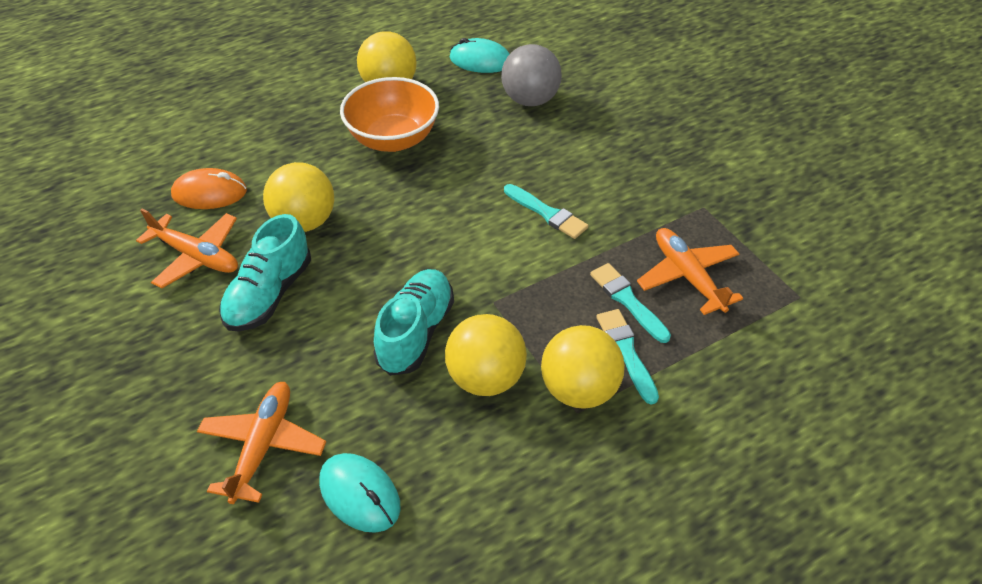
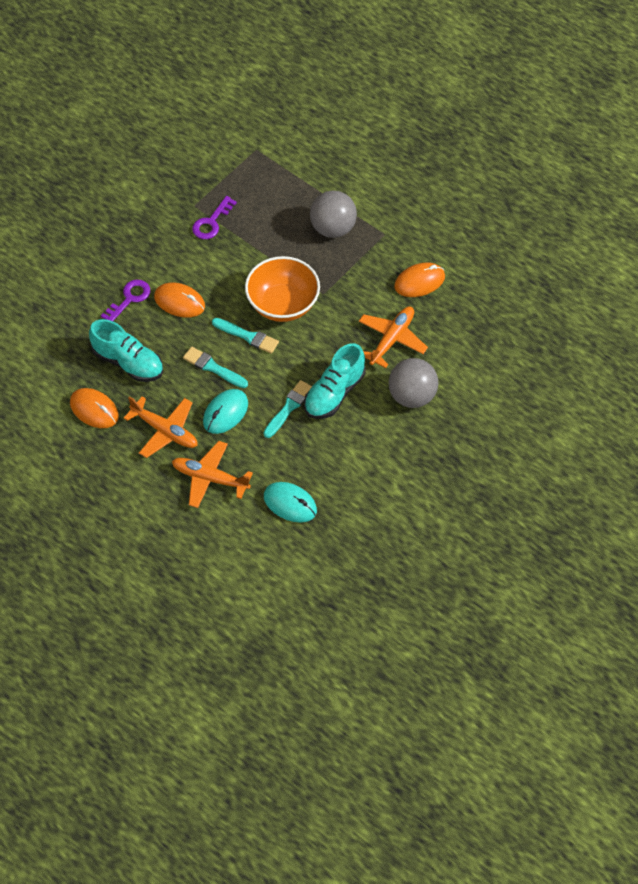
grey ball: 1 -> 2
orange mouse: 1 -> 3
purple key: 0 -> 2
yellow ball: 4 -> 0

